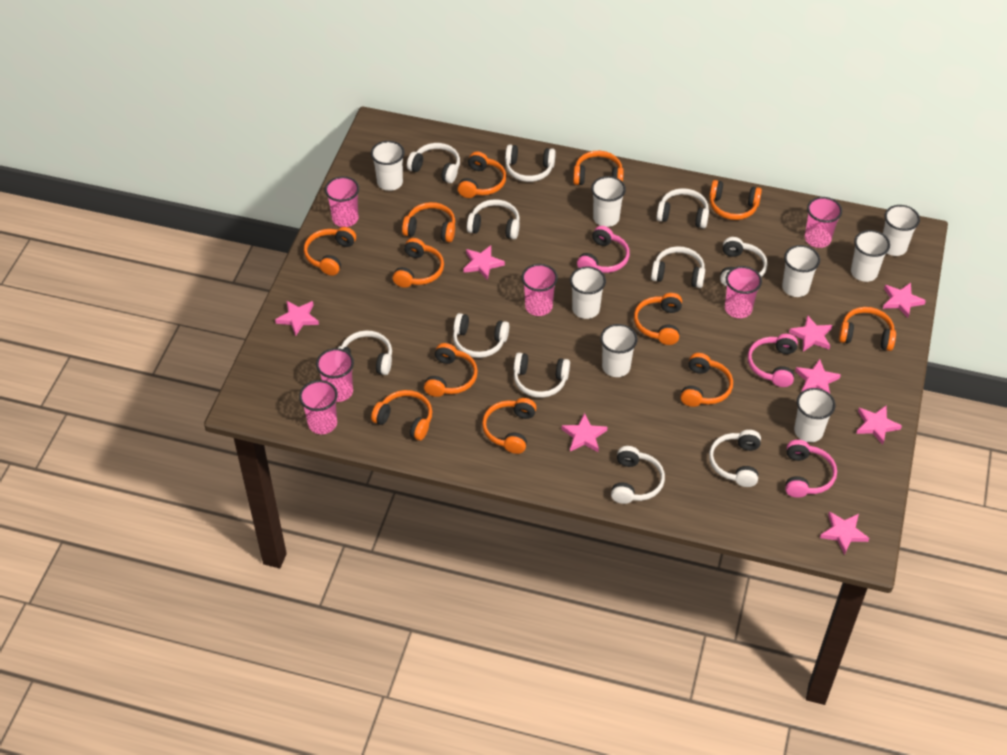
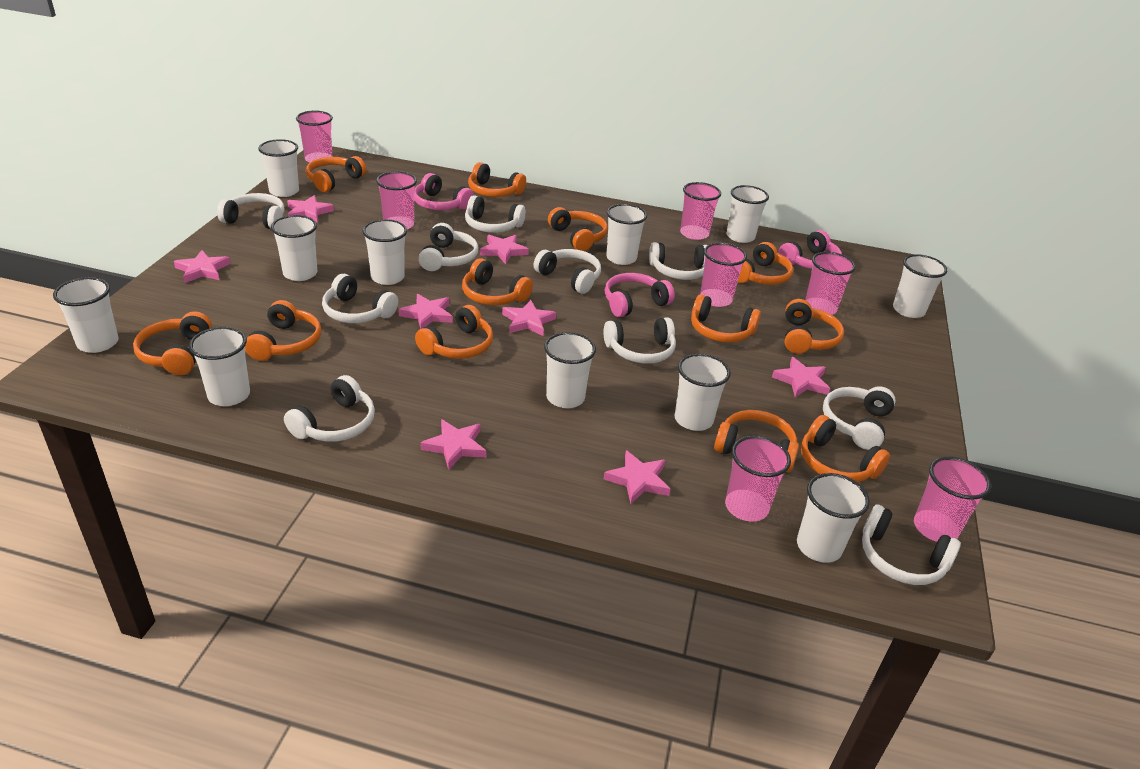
pink cup: 6 -> 7
white cup: 8 -> 11
white headphones: 11 -> 10

